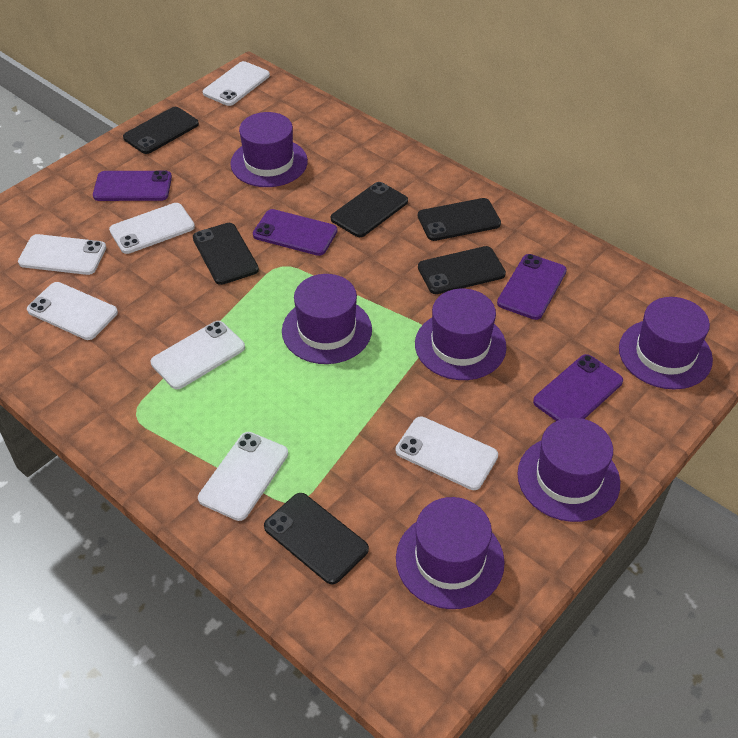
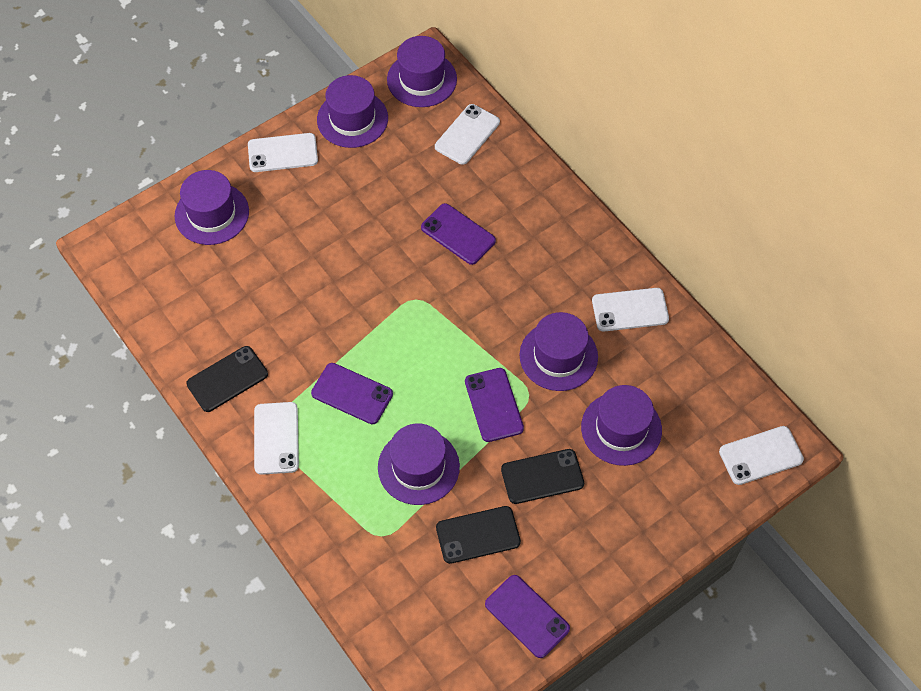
black phone: 6 -> 3
white phone: 7 -> 5

